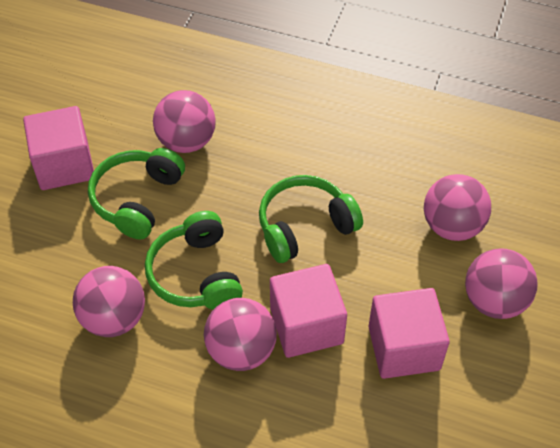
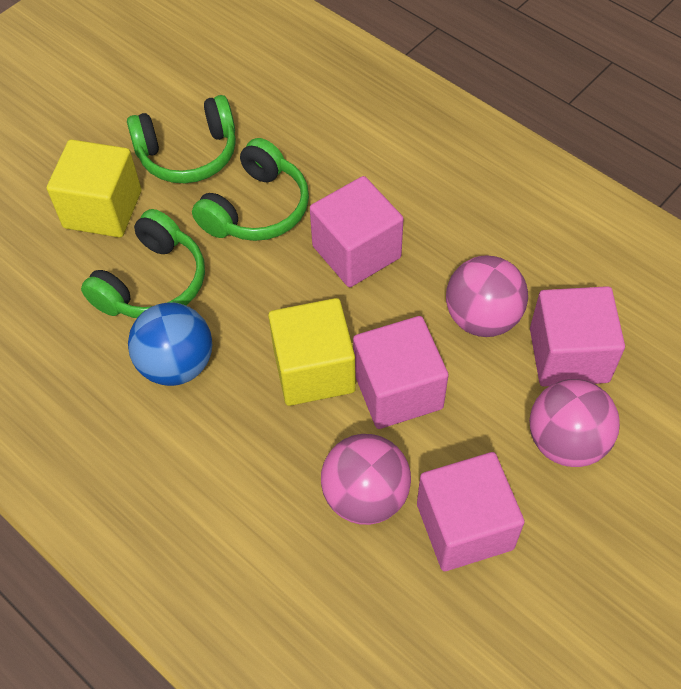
blue ball: 0 -> 1
pink ball: 5 -> 3
pink cube: 3 -> 4
yellow cube: 0 -> 2

